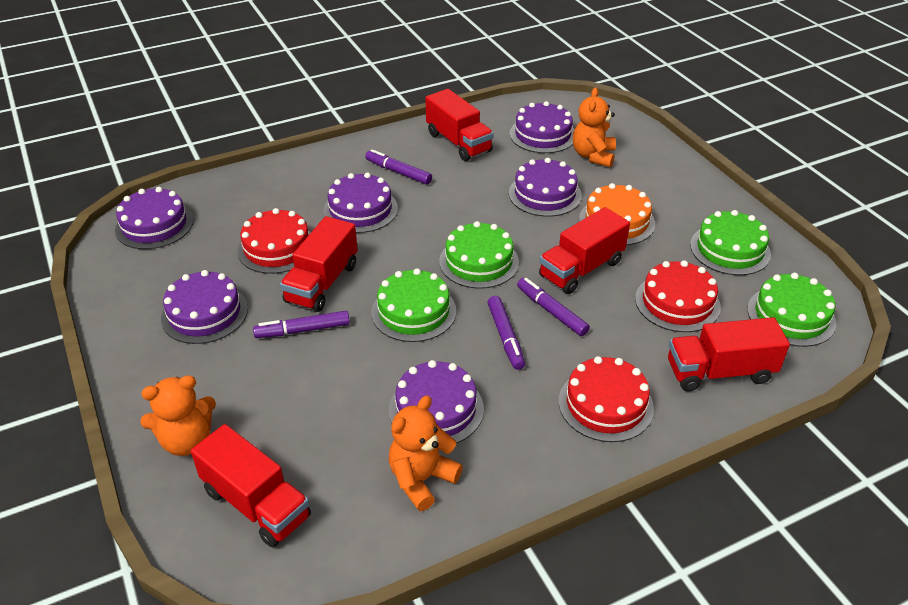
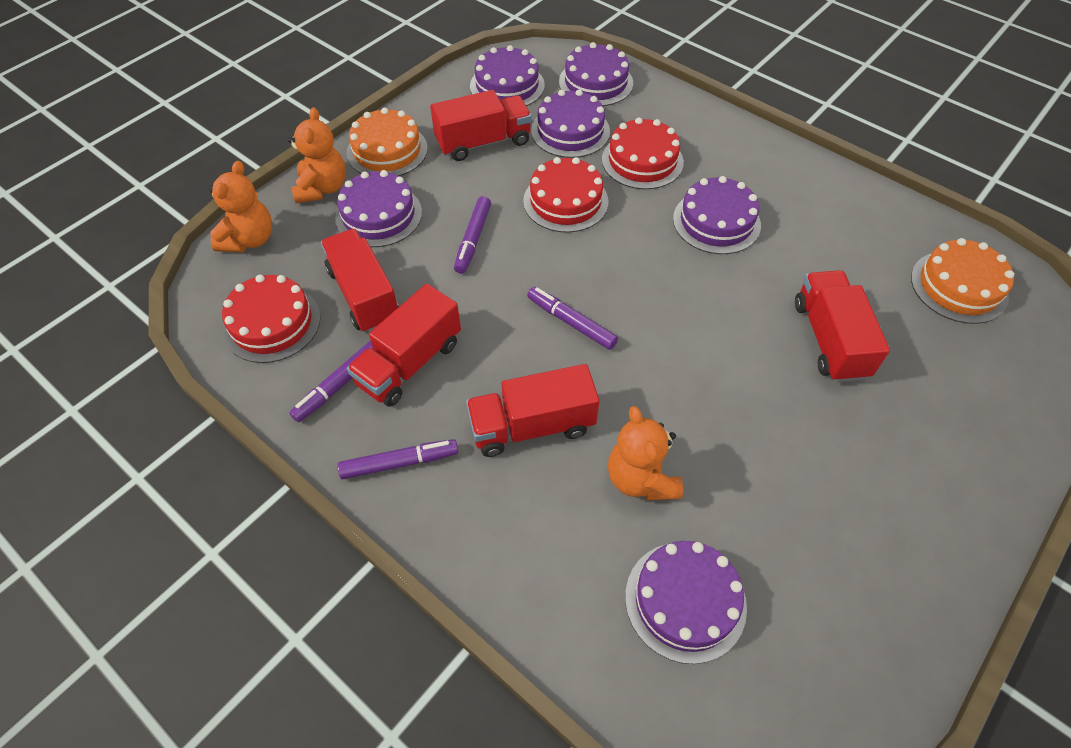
green cake: 4 -> 0
orange cake: 1 -> 2

